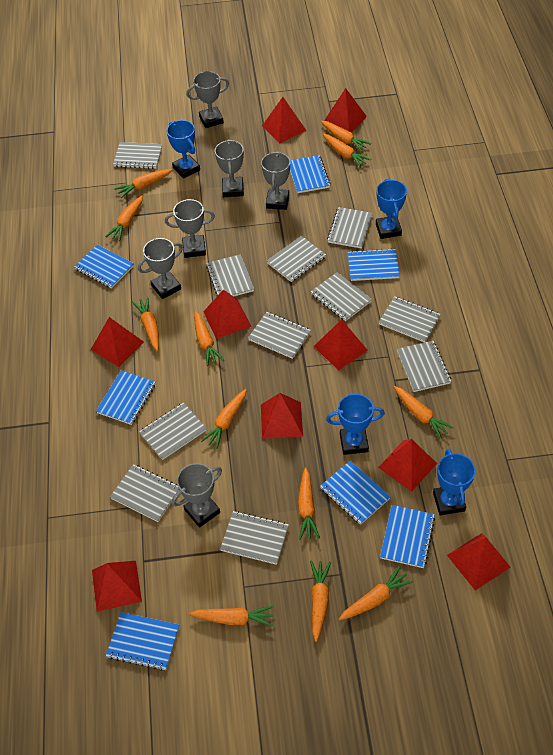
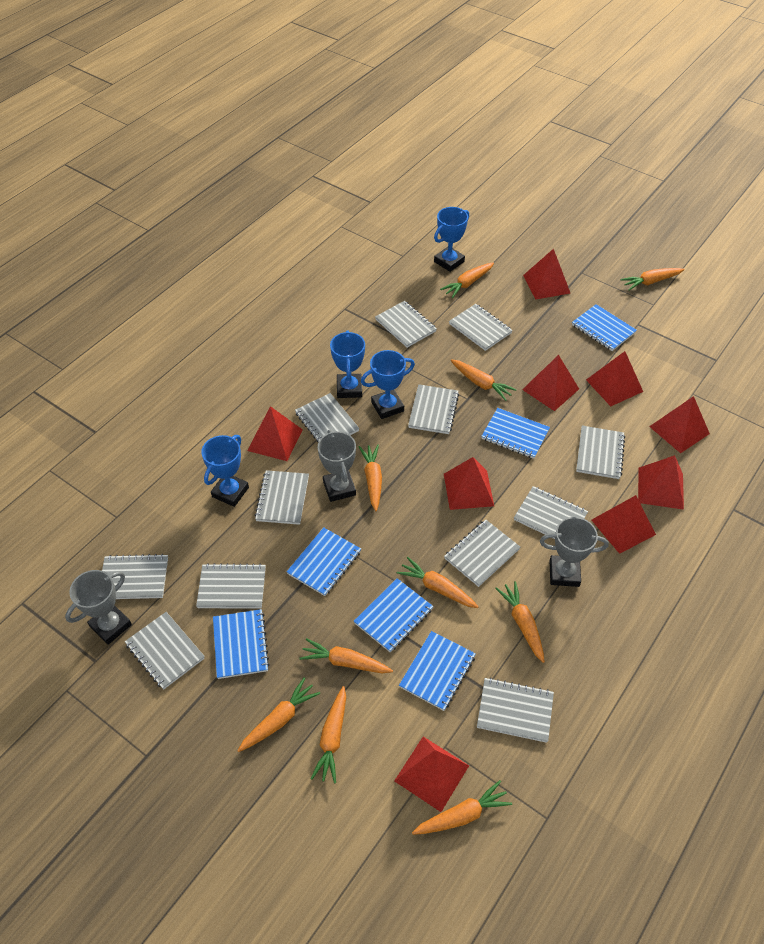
blue notebook: 7 -> 6
grey notebook: 11 -> 12
grey trophy: 6 -> 3
orange carrot: 12 -> 10

